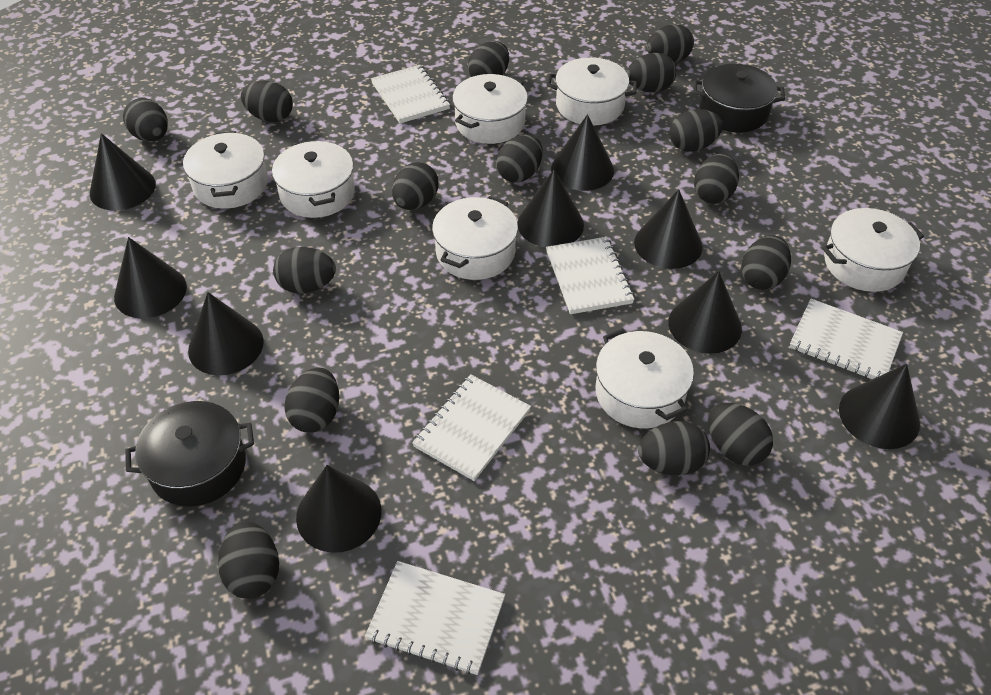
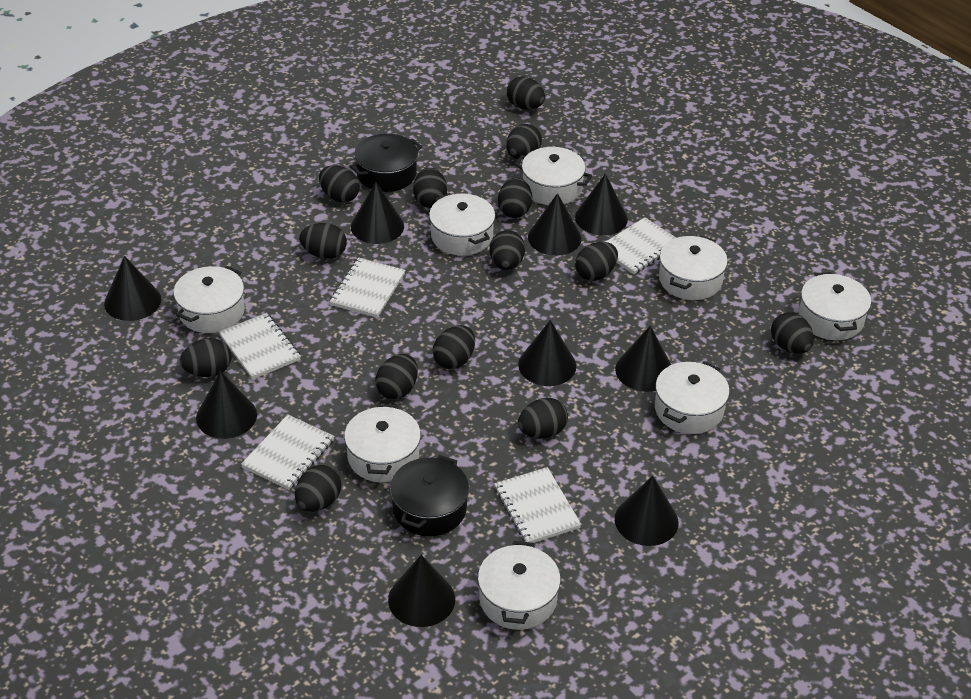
black egg: 15 -> 14
white pot: 7 -> 8

